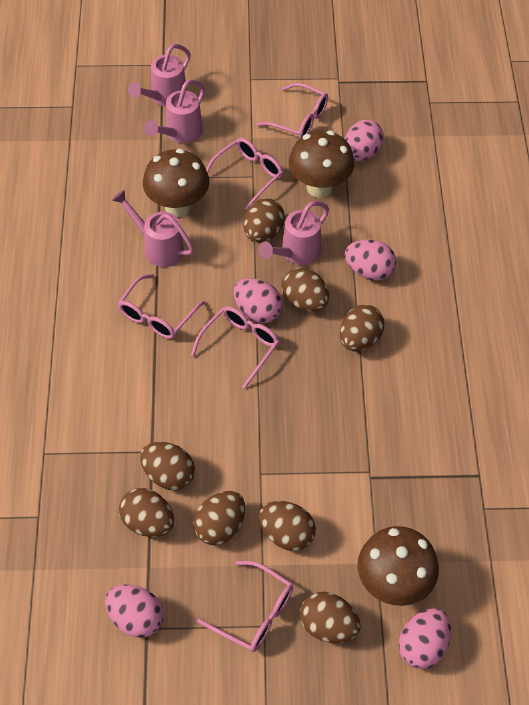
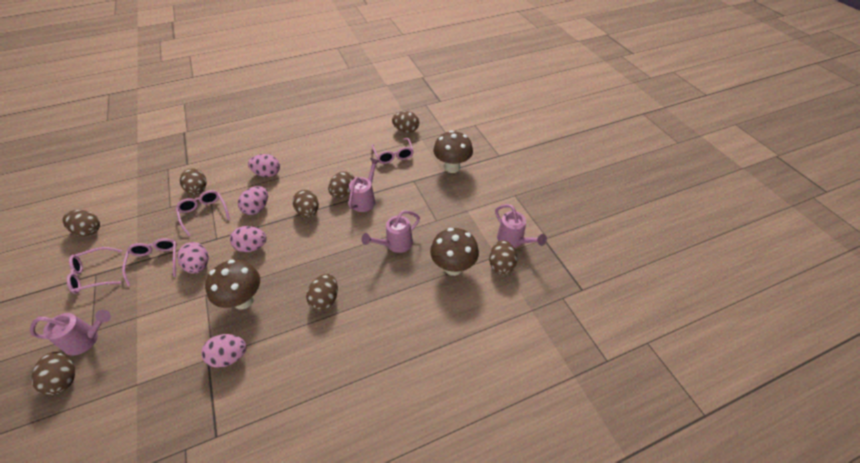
pink glasses: 5 -> 4

